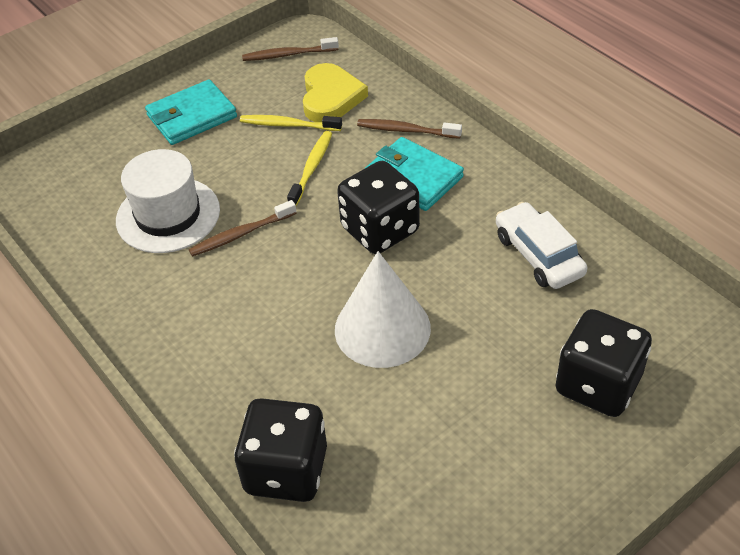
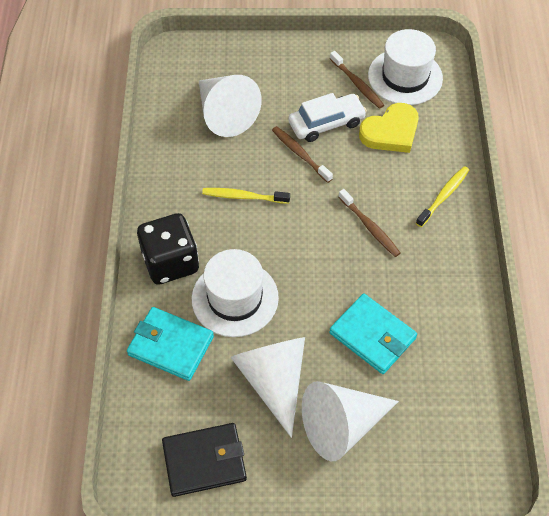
black dice: 3 -> 1
black wallet: 0 -> 1
white cone: 1 -> 3
white hat: 1 -> 2

